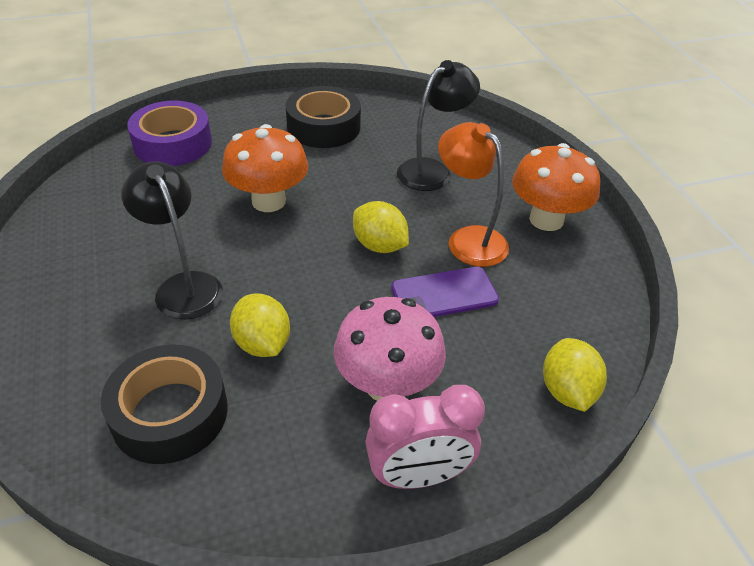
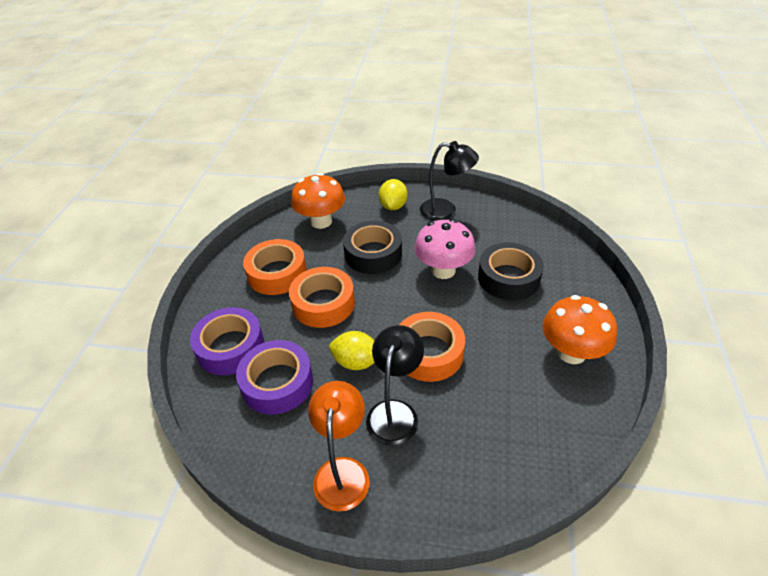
orange tape: 0 -> 3
pink clock: 1 -> 0
purple phone: 1 -> 0
purple tape: 1 -> 2
yellow lemon: 3 -> 2

